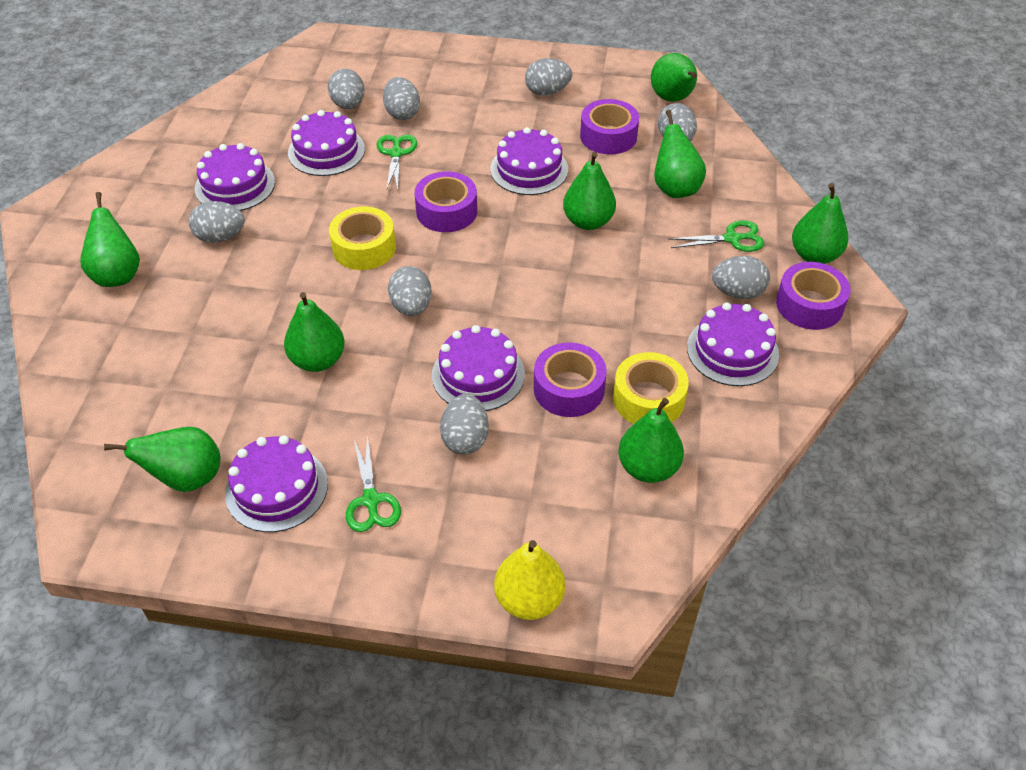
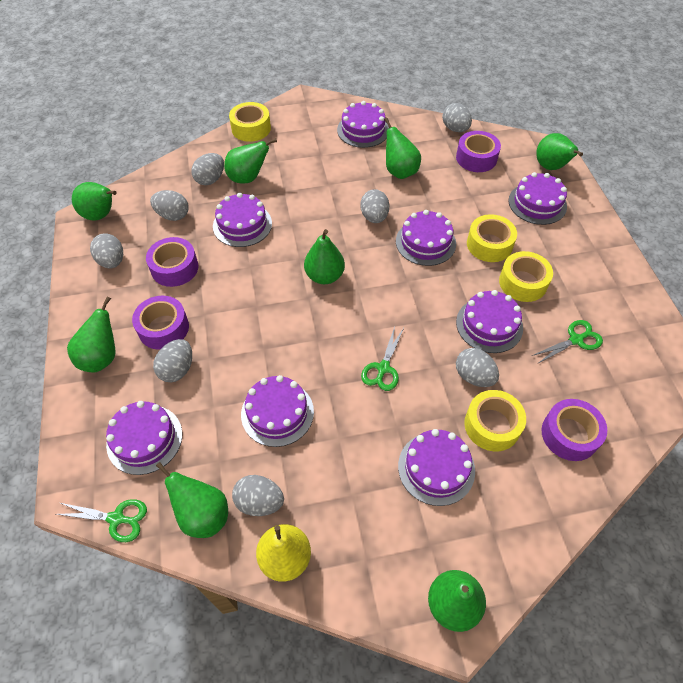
purple cake: 6 -> 8
yellow tape: 2 -> 4

